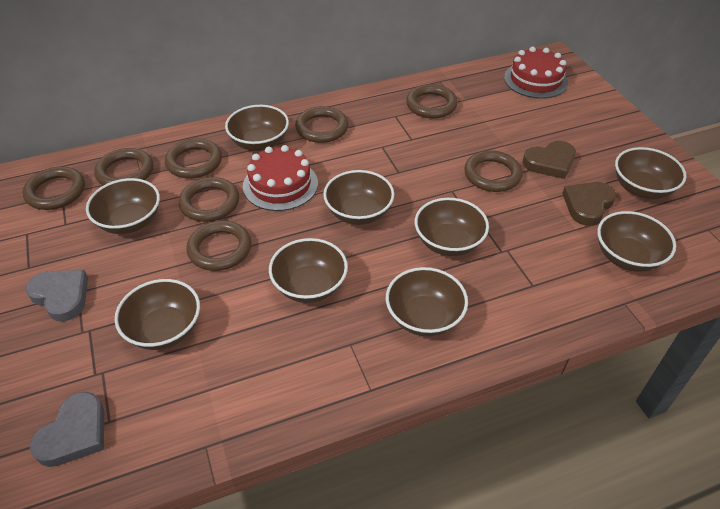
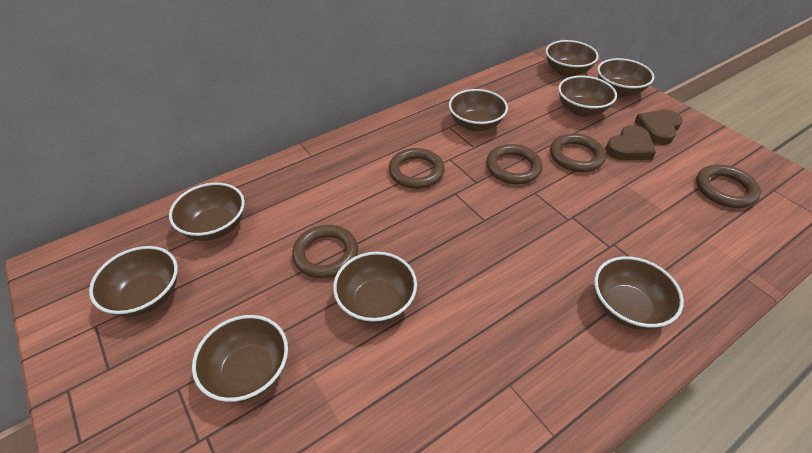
brown ring: 8 -> 5
grey heart: 2 -> 0
red cake: 2 -> 0

